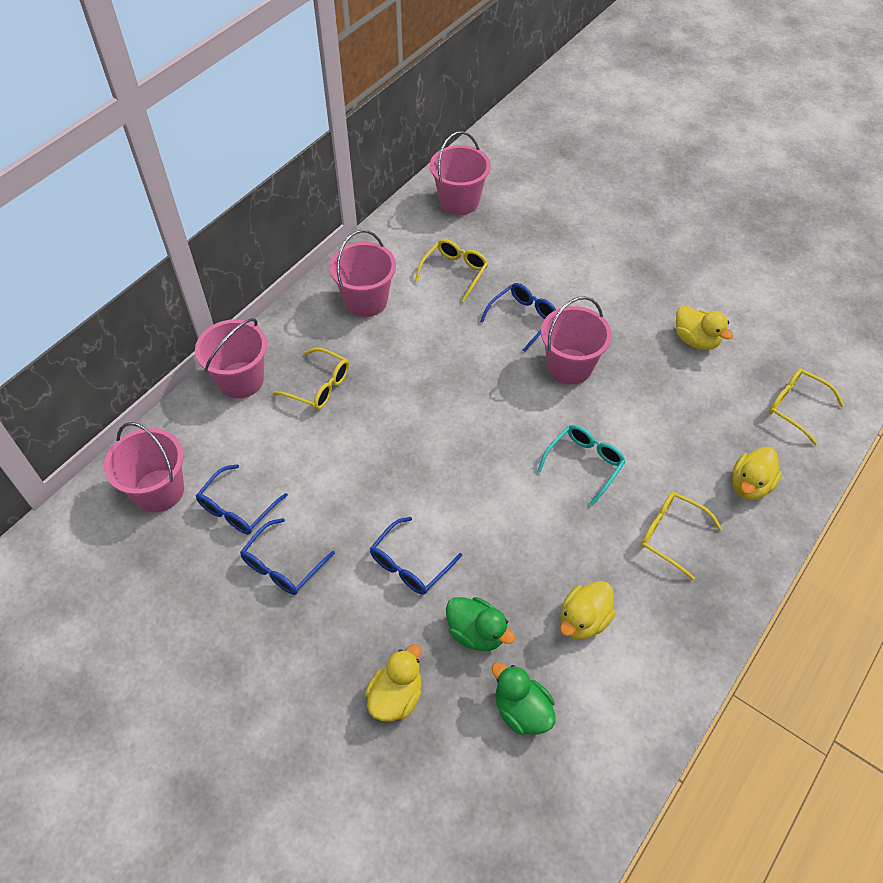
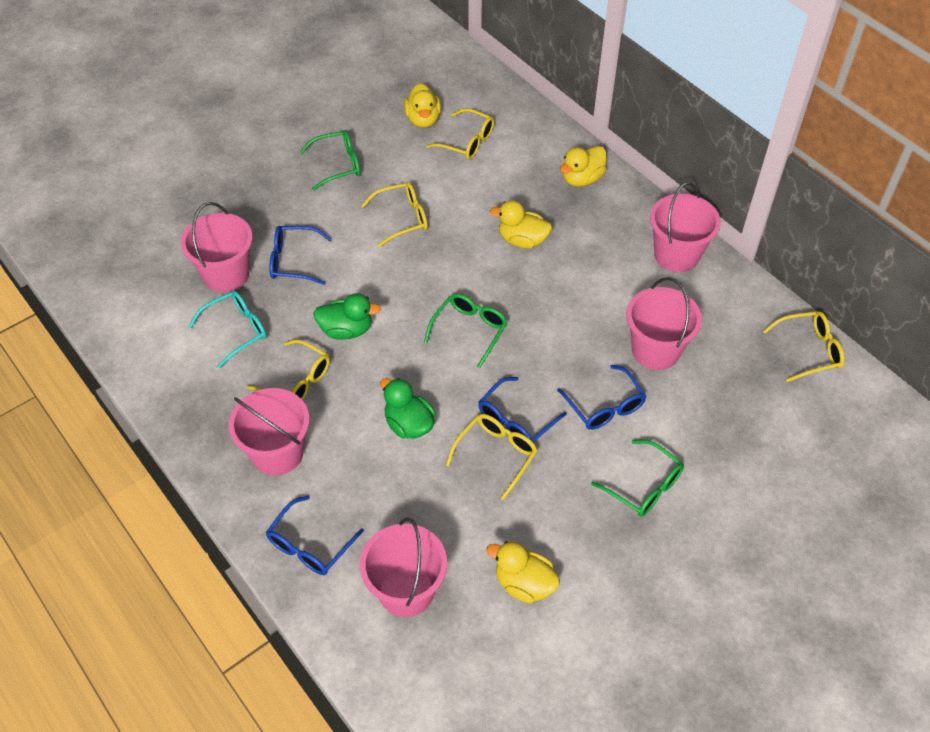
green glasses: 0 -> 3
yellow glasses: 4 -> 5

